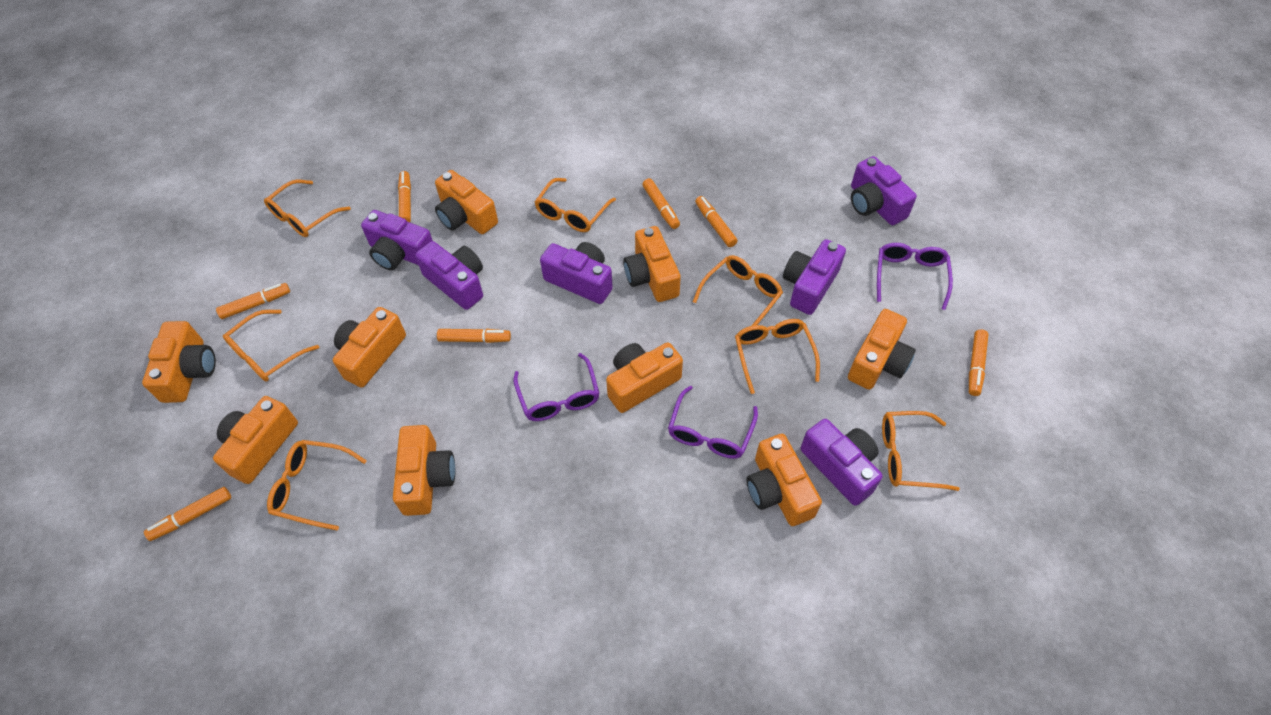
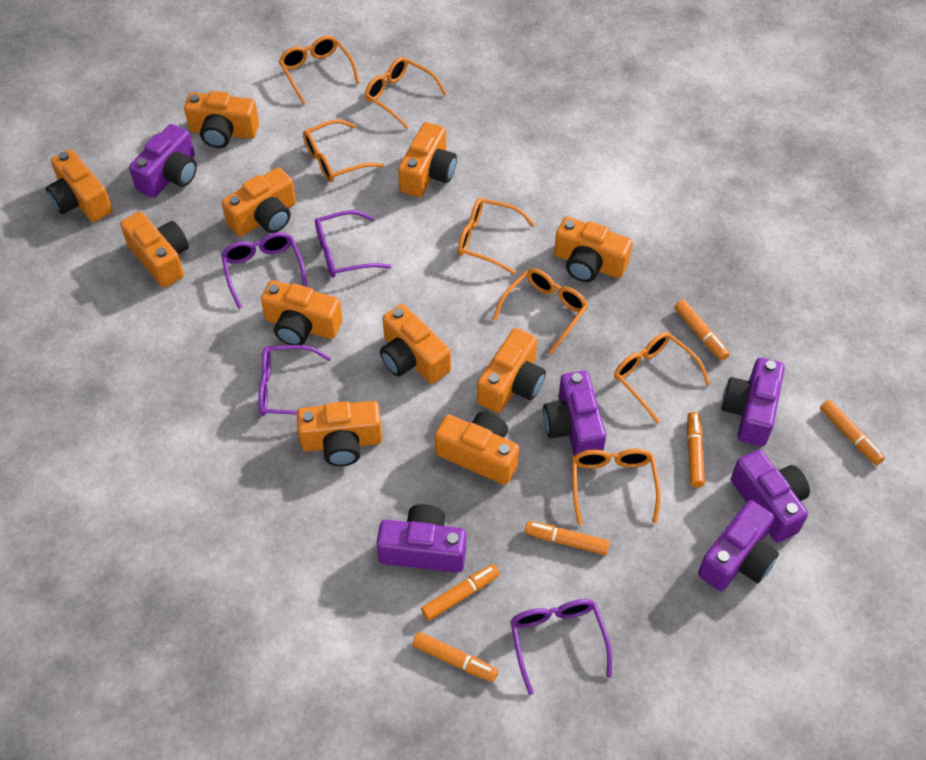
orange camera: 9 -> 11
orange marker: 7 -> 6
purple glasses: 3 -> 4

